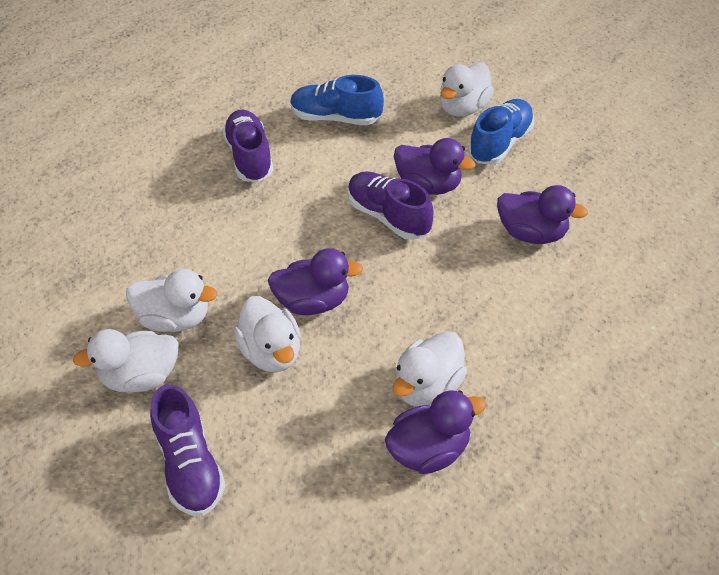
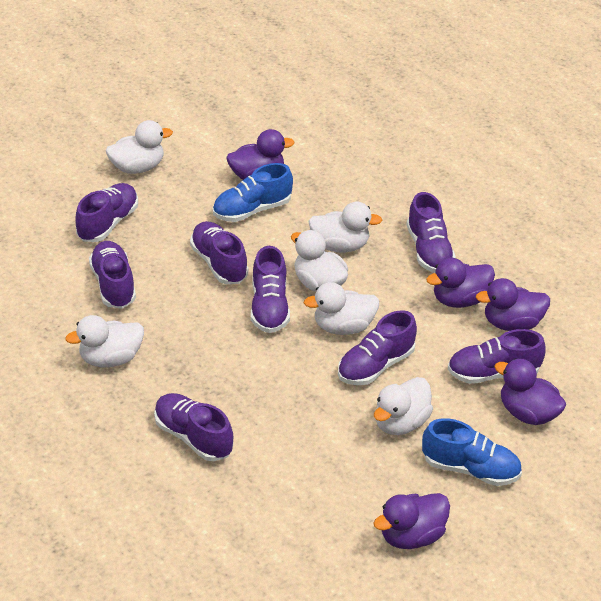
purple duck: 4 -> 5
purple shoe: 3 -> 8
white duck: 5 -> 6

